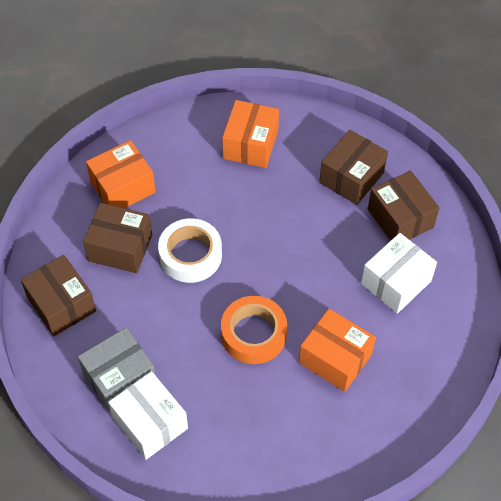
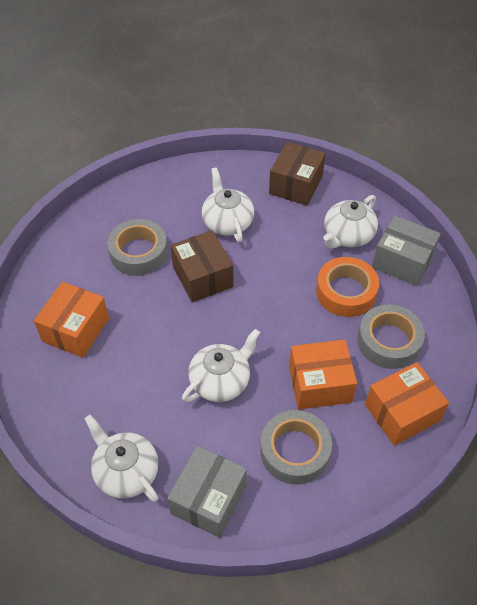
brown box: 4 -> 2
grey box: 1 -> 2
grey tape: 0 -> 3
white box: 2 -> 0
white tape: 1 -> 0
white teapot: 0 -> 4

